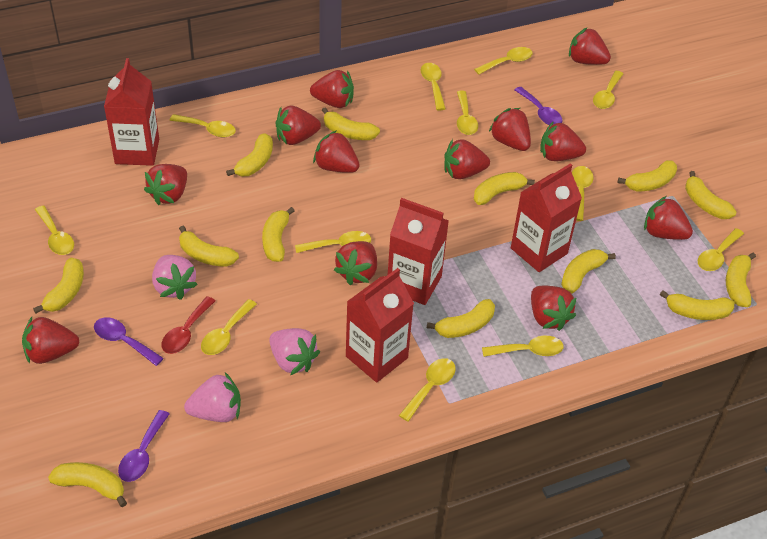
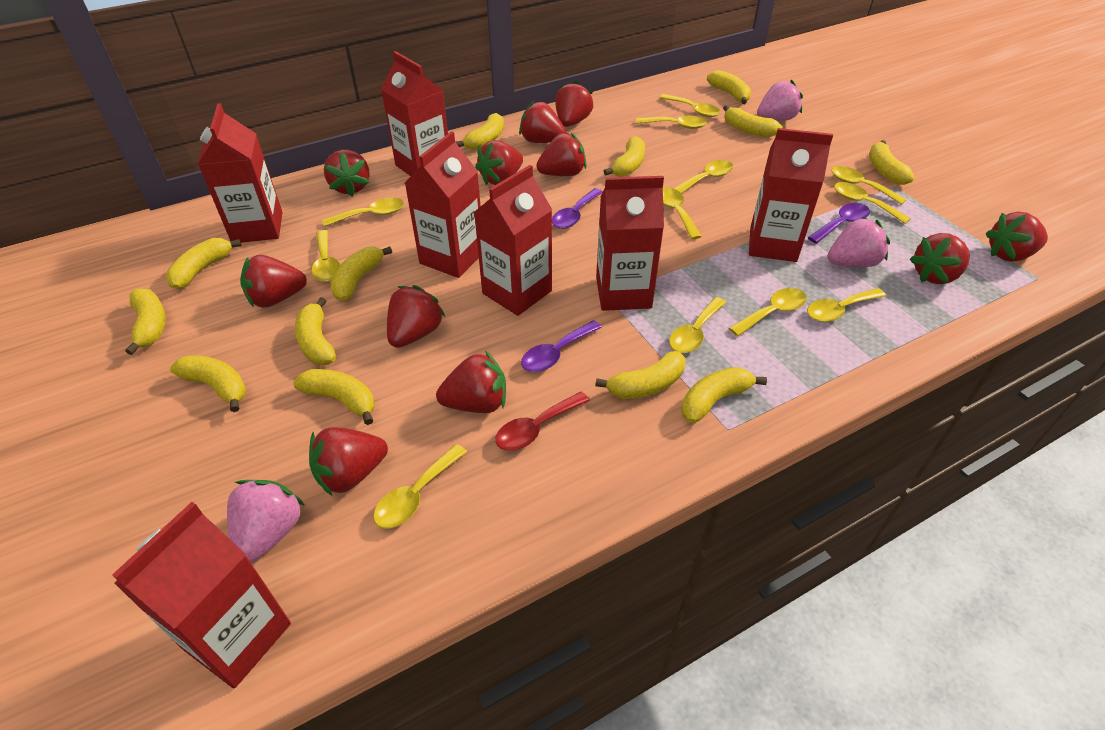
red carton: 4 -> 7
red strawberry: 12 -> 11

